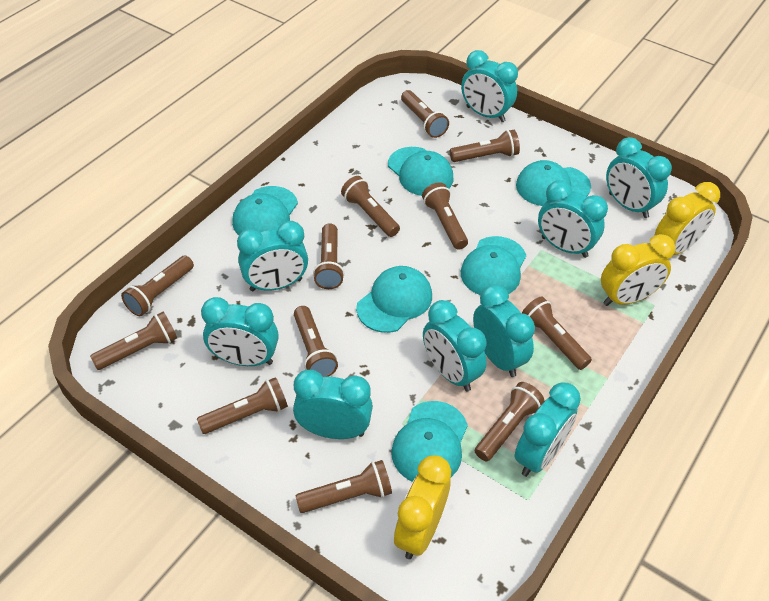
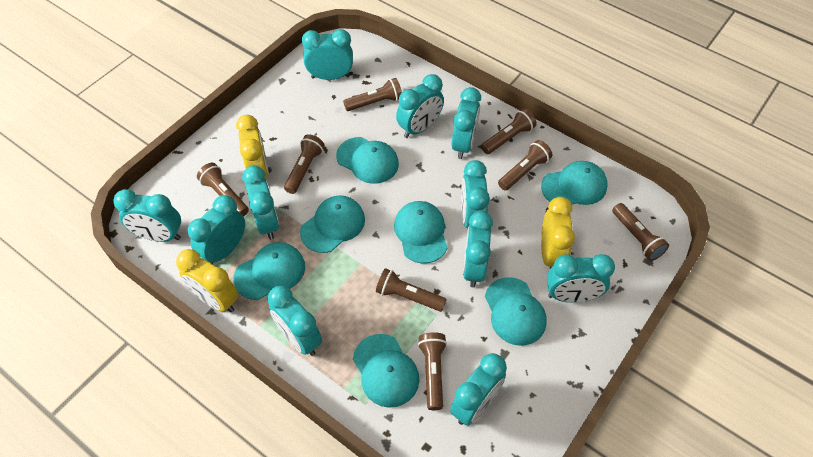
brown flashlight: 12 -> 8
turquoise cap: 6 -> 7
turquoise clock: 9 -> 11

